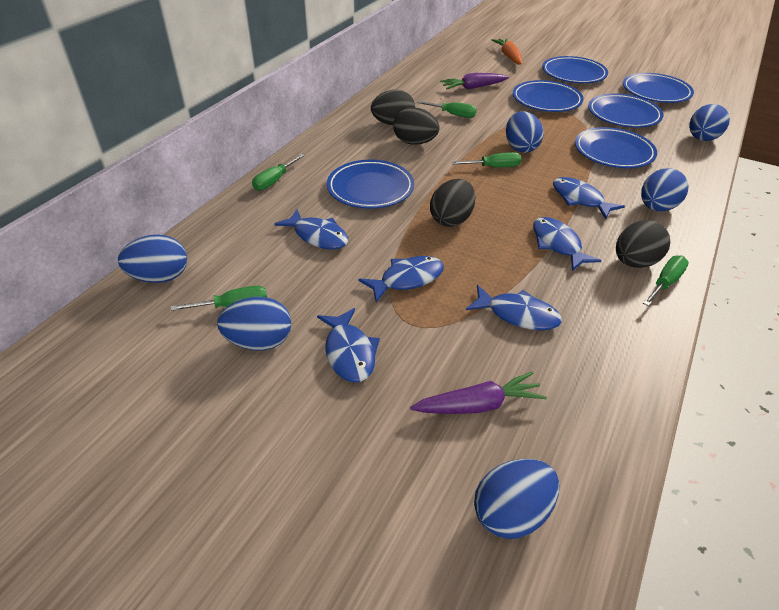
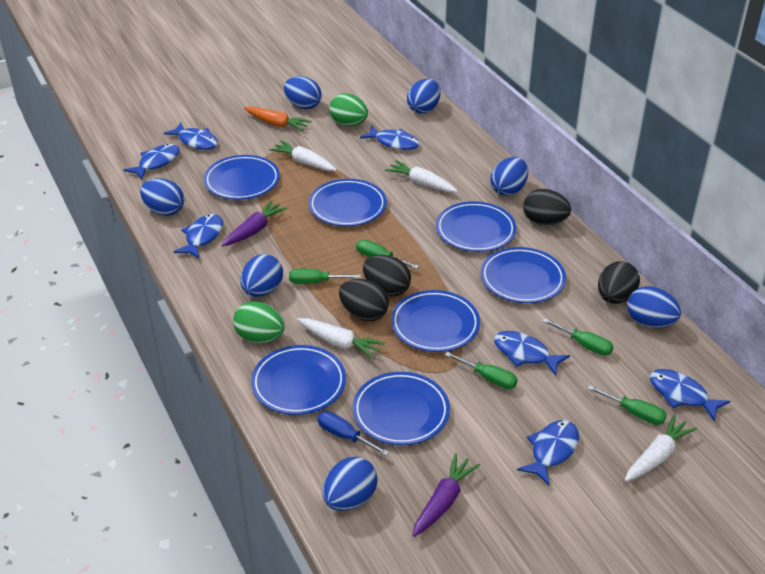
blue egg: 6 -> 7
blue fish: 6 -> 7
blue plate: 6 -> 7
blue screwdriver: 0 -> 1
green egg: 0 -> 2
white carrot: 0 -> 4

